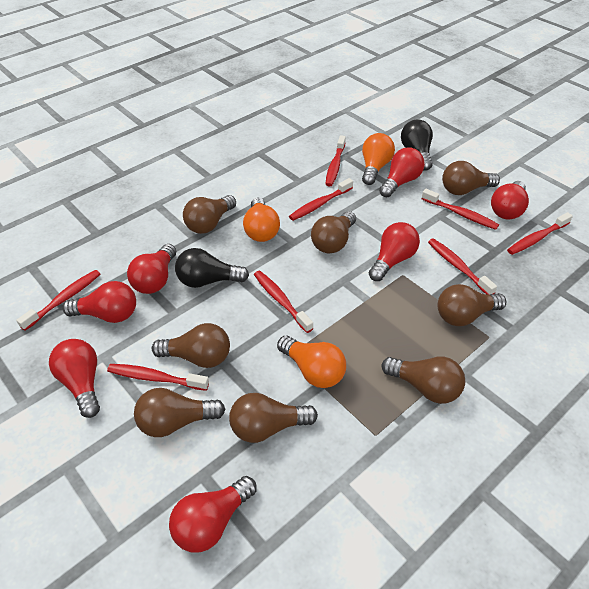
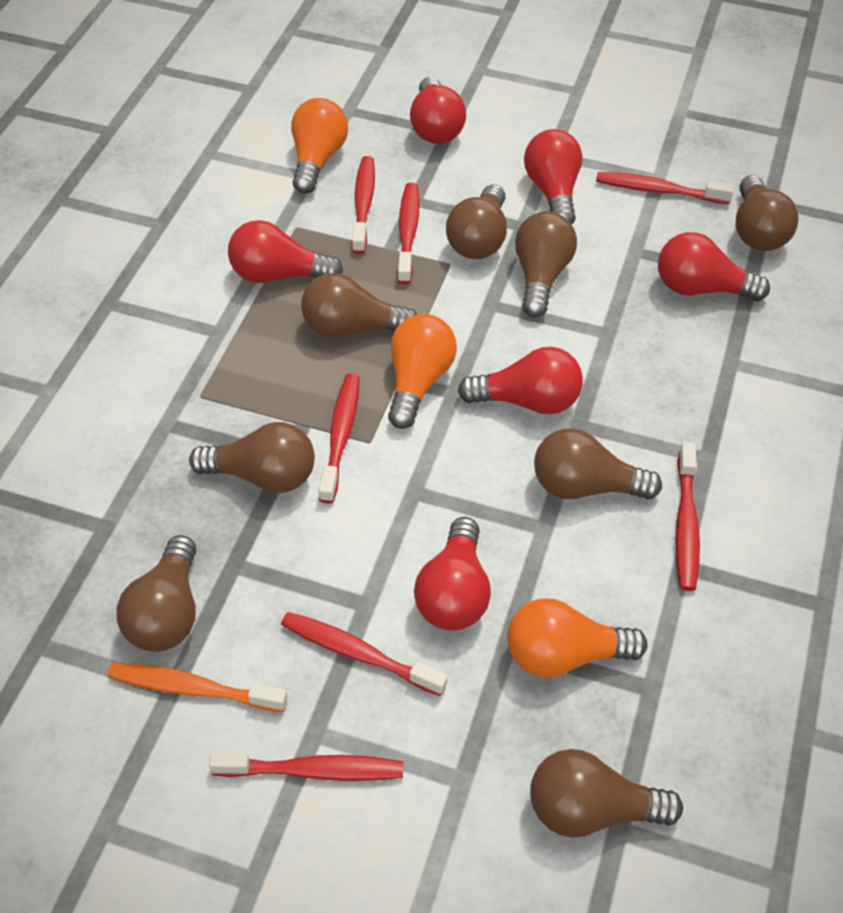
black light bulb: 2 -> 0
orange toothbrush: 0 -> 1
red light bulb: 7 -> 6
red toothbrush: 8 -> 7

